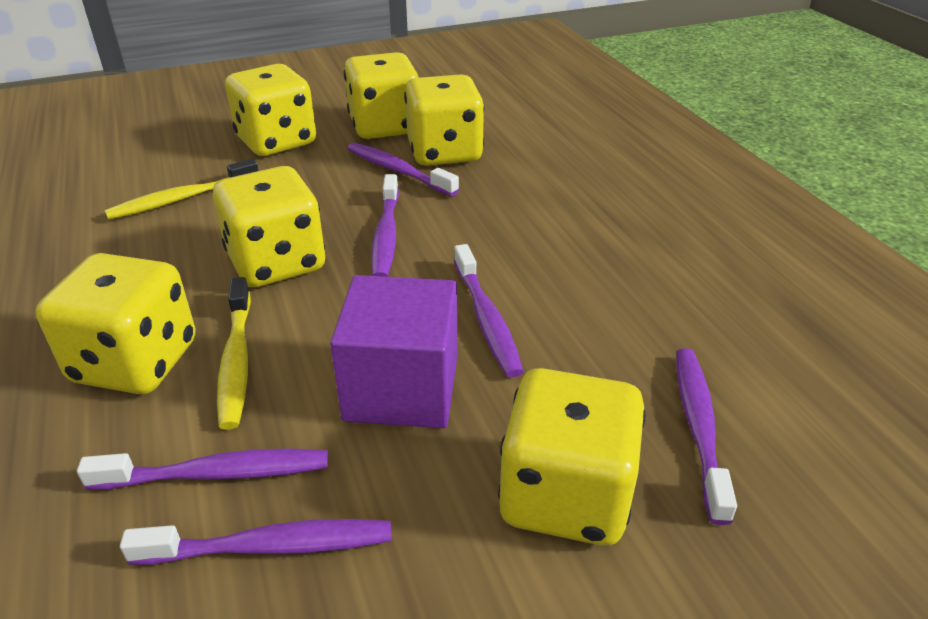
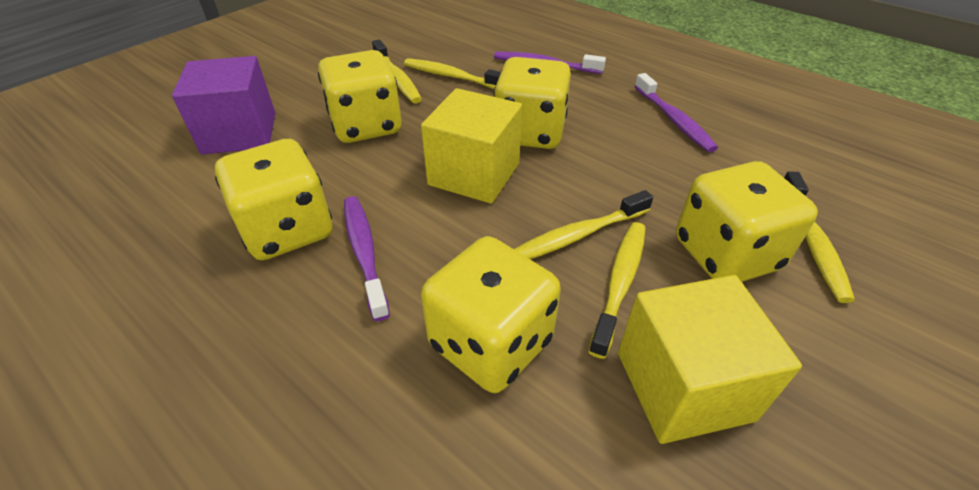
purple toothbrush: 6 -> 3
yellow cube: 0 -> 2
yellow dice: 6 -> 5
yellow toothbrush: 2 -> 5

